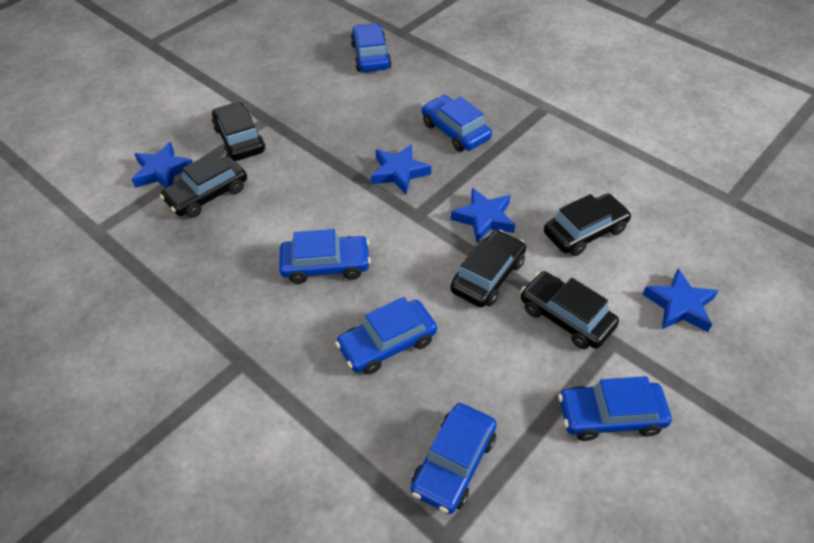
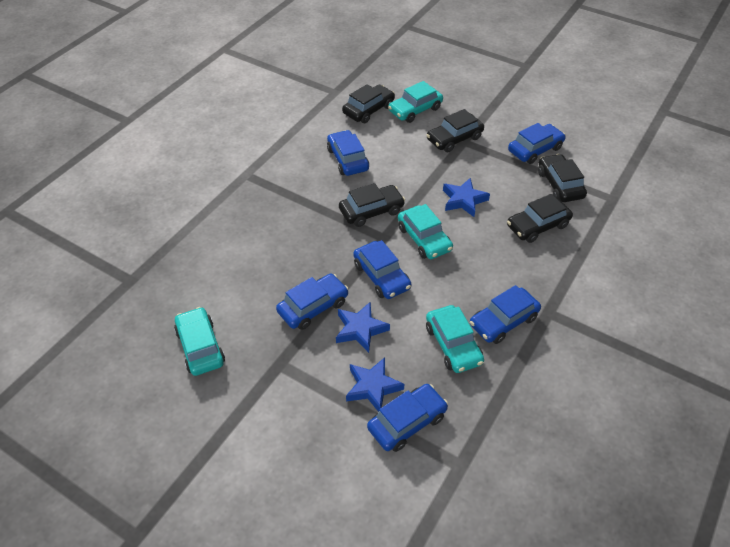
blue star: 4 -> 3
turquoise car: 0 -> 4

